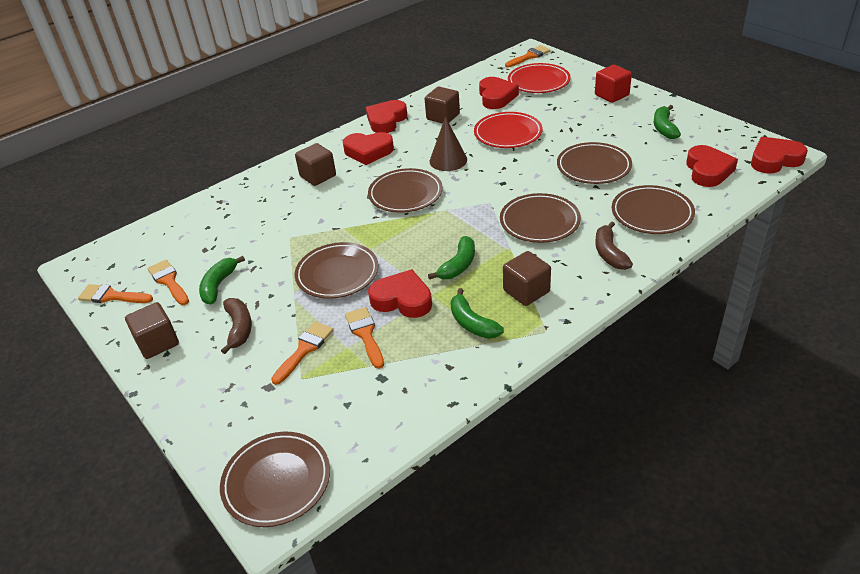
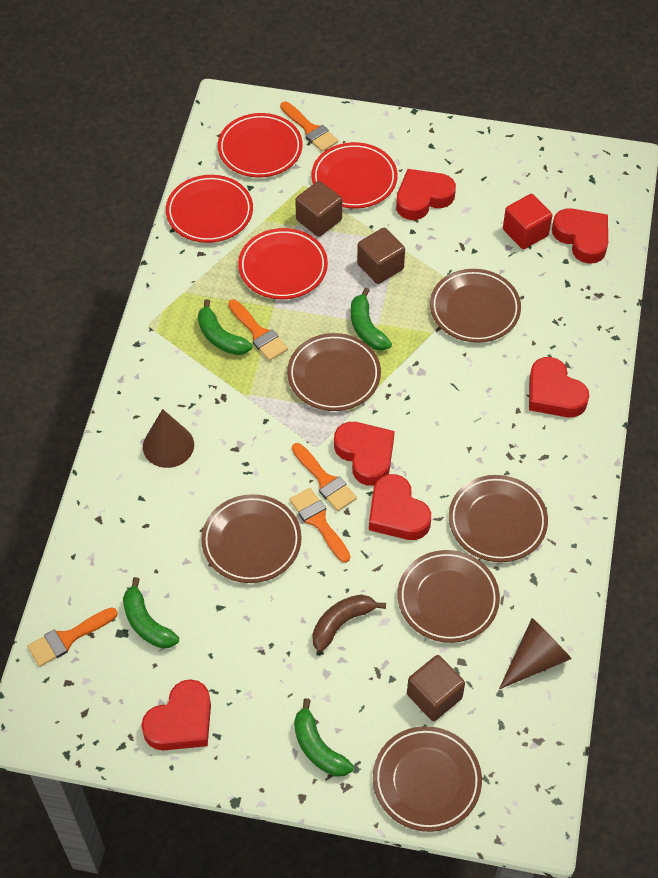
brown banana: 2 -> 1
brown cone: 1 -> 2
brown cube: 4 -> 3
red plate: 2 -> 4

